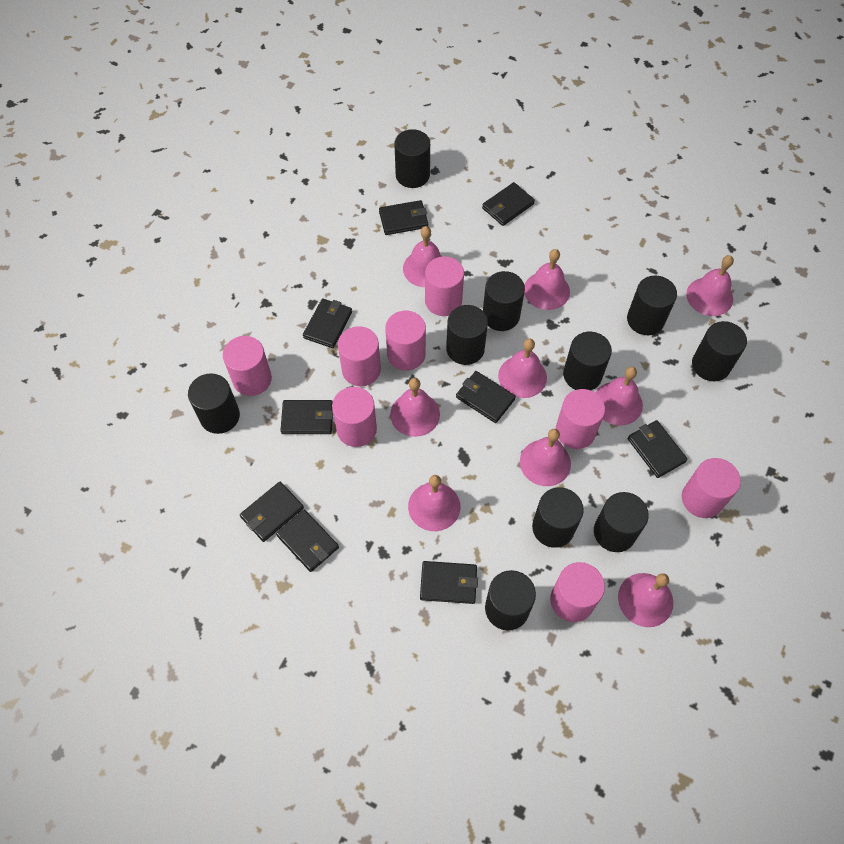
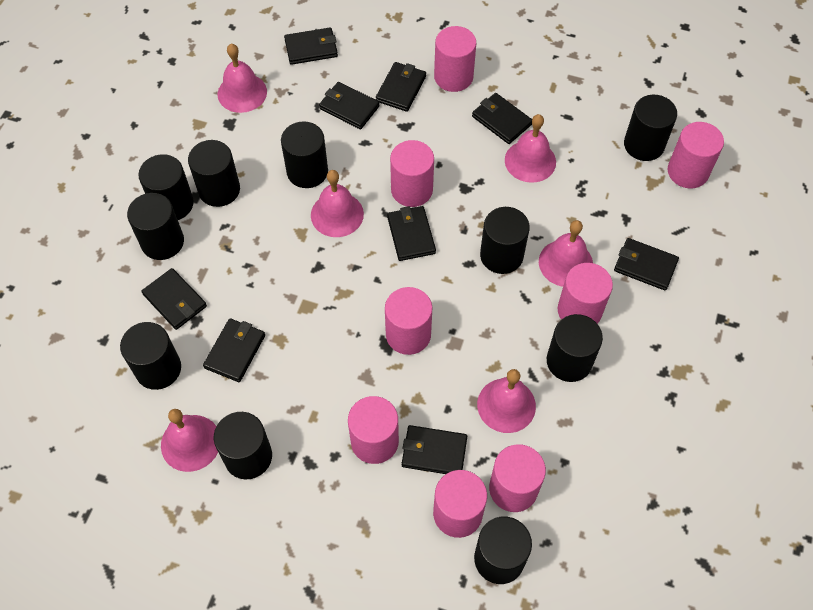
pink bell: 9 -> 6

